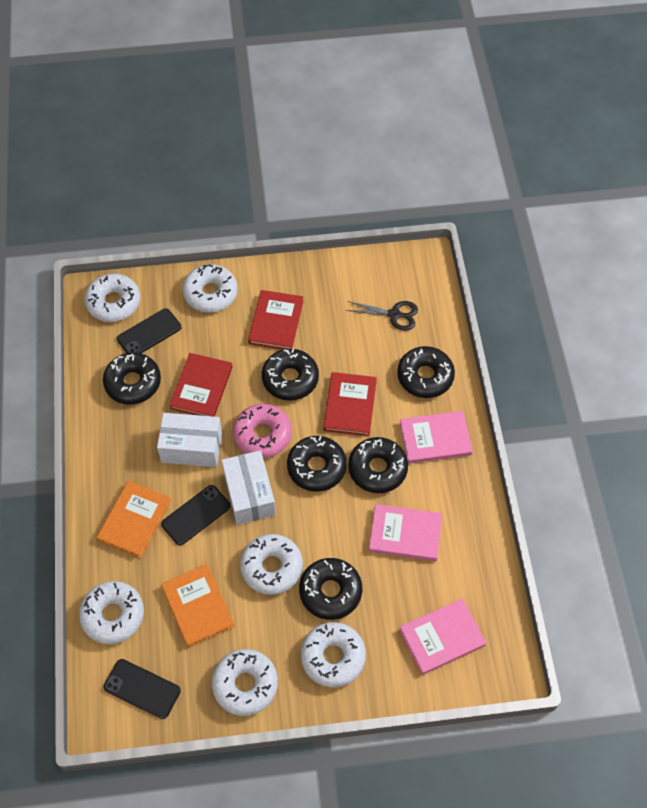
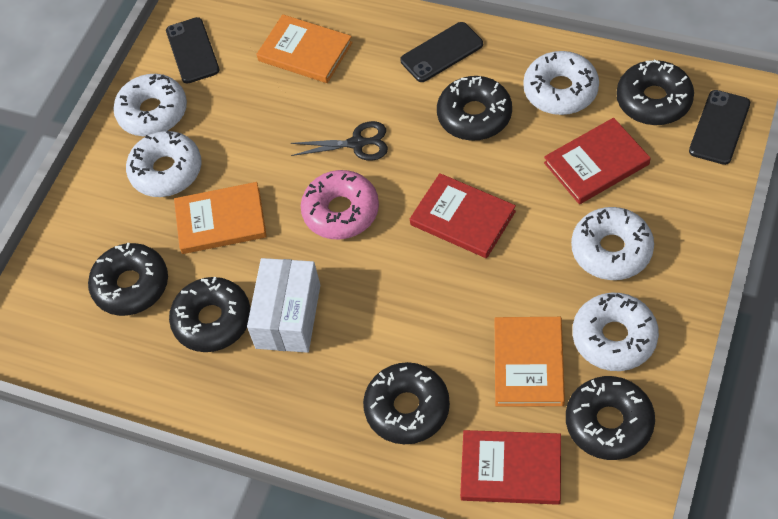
orange book: 2 -> 3
pink book: 3 -> 0
white box: 2 -> 1
white donut: 6 -> 5

